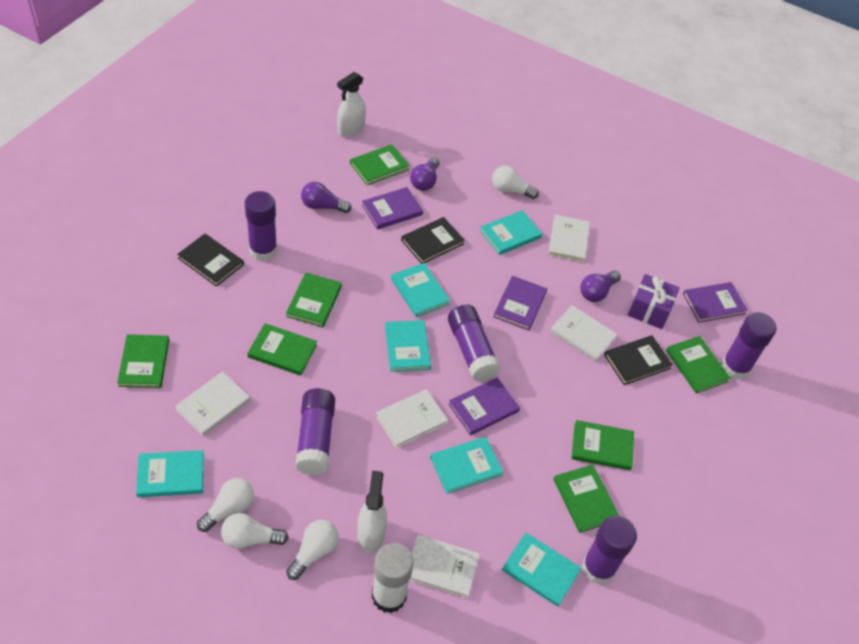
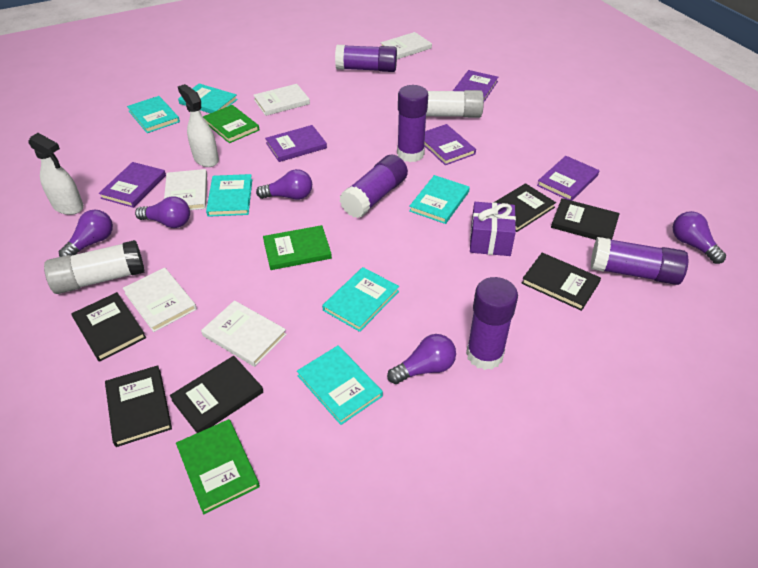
black book: 3 -> 6
green book: 7 -> 3
purple book: 4 -> 5
purple light bulb: 3 -> 5
white glue stick: 1 -> 2
white light bulb: 4 -> 0

